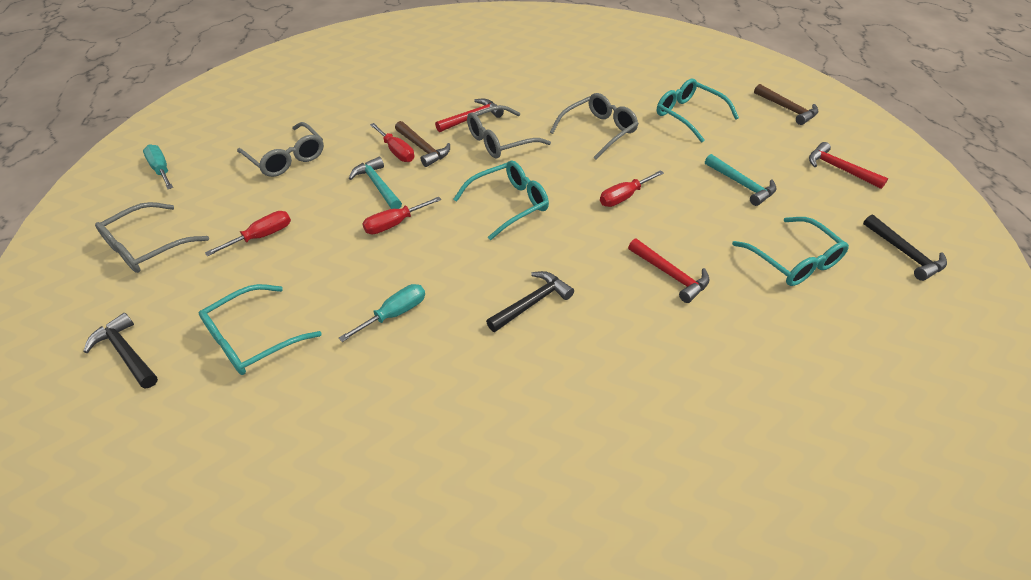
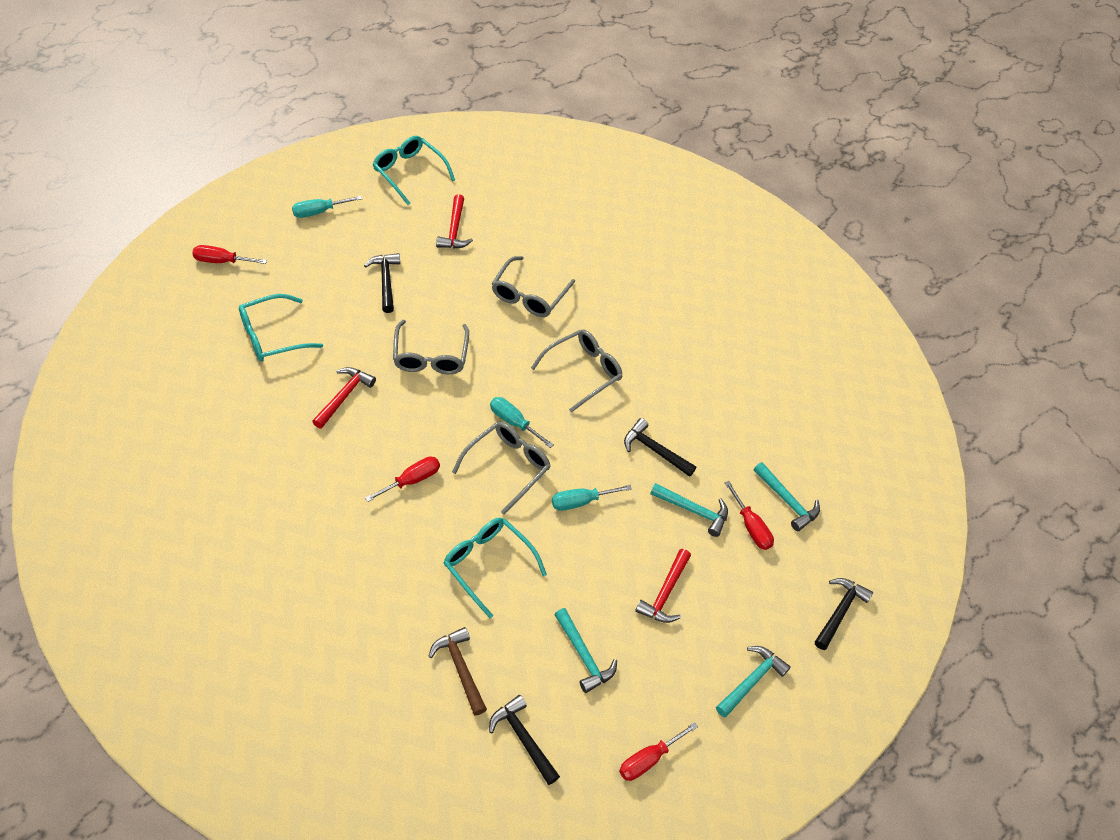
black hammer: 3 -> 4
brown hammer: 2 -> 1
turquoise glasses: 4 -> 3
turquoise hammer: 2 -> 4
turquoise screwdriver: 2 -> 3

